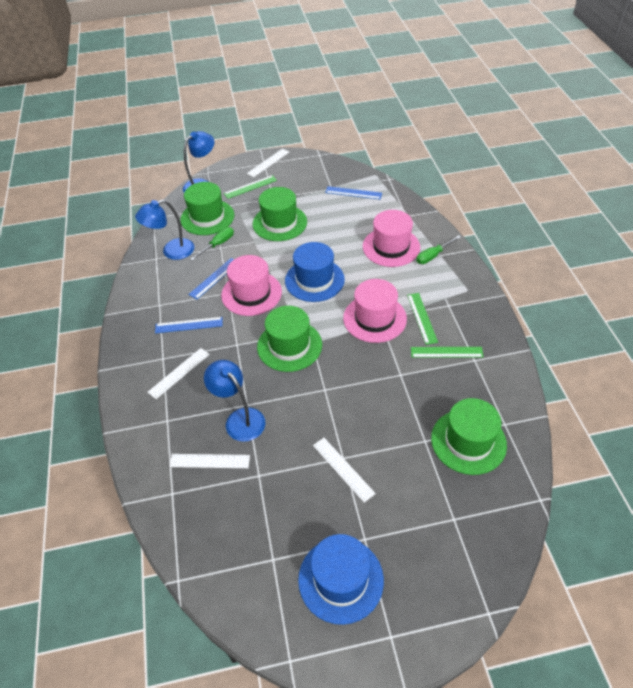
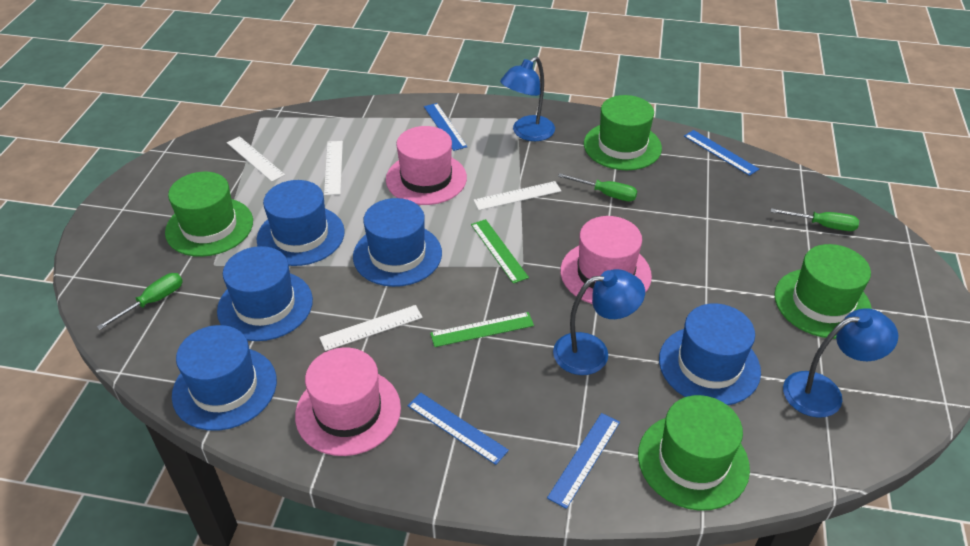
blue hat: 2 -> 5
blue ruler: 3 -> 4
green ruler: 3 -> 2
green screwdriver: 2 -> 3

